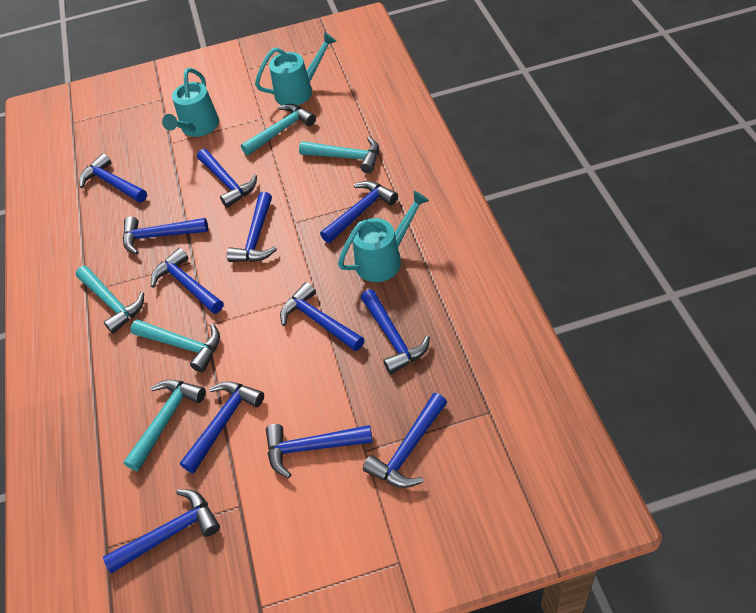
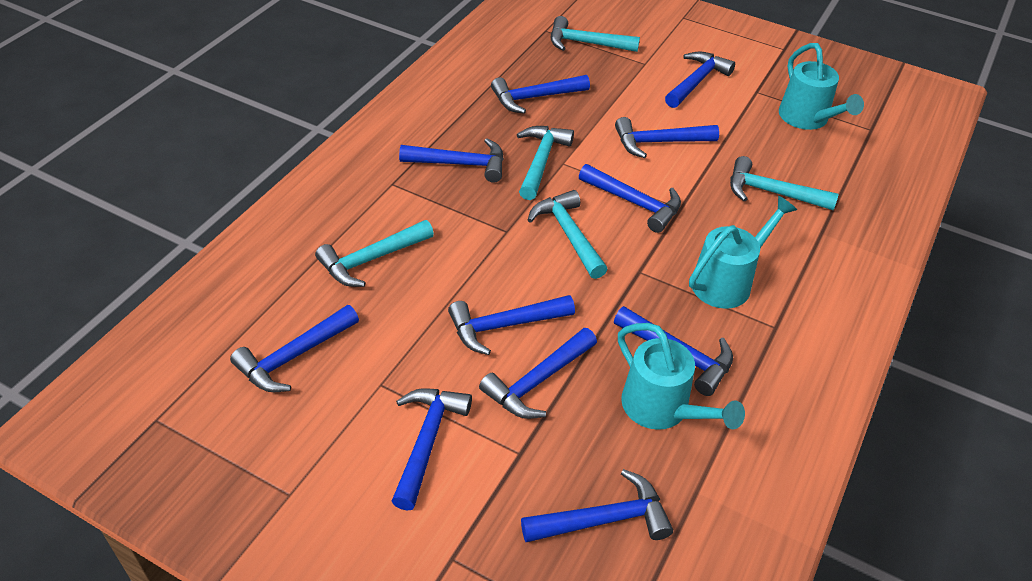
blue hammer: 12 -> 11

